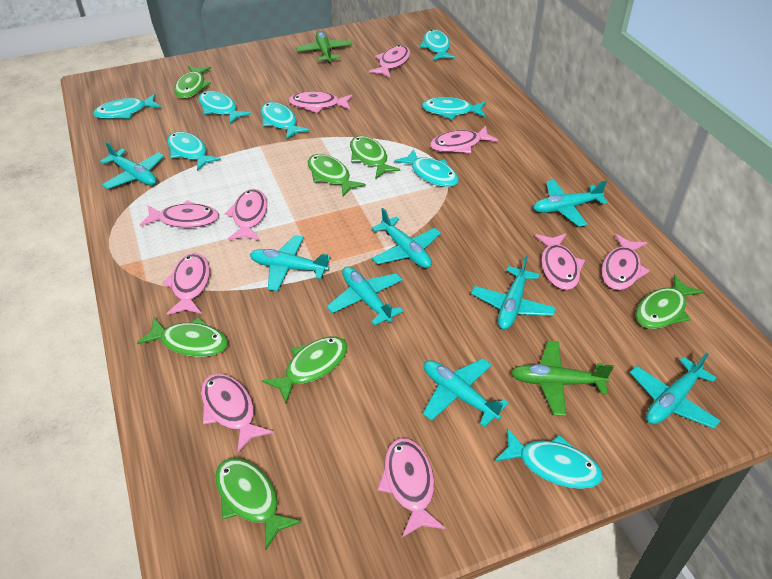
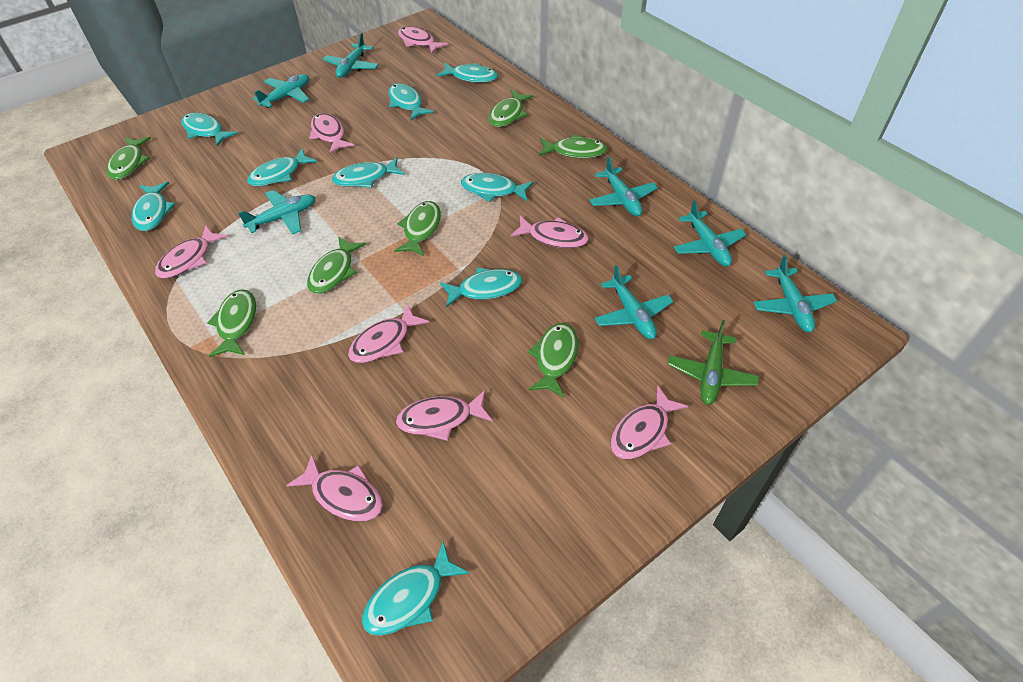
green plane: 2 -> 1
pink fish: 10 -> 8
turquoise fish: 8 -> 9
turquoise plane: 8 -> 7

